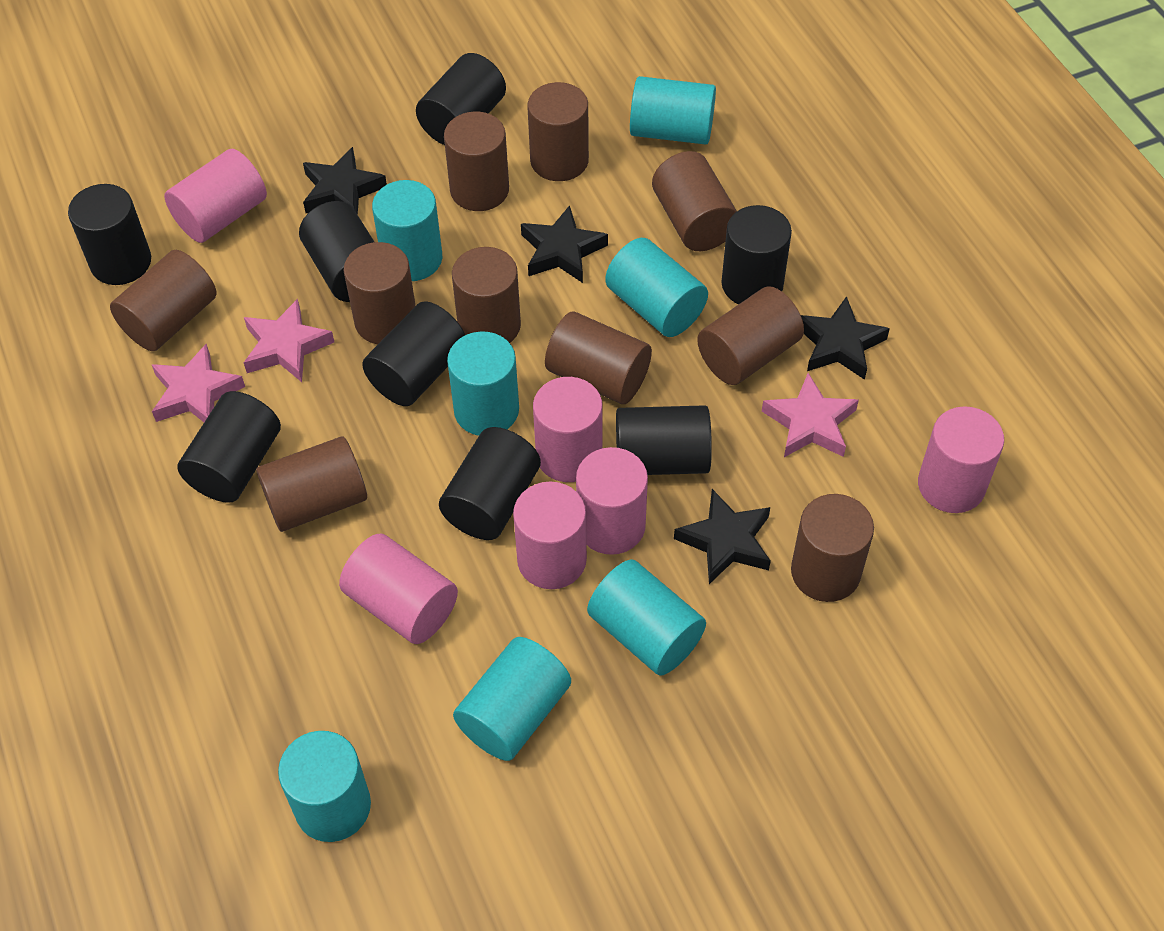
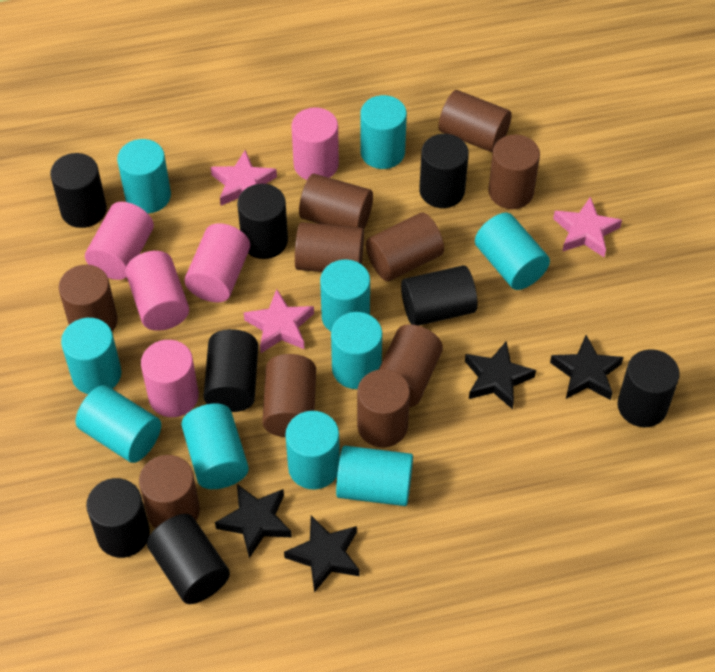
pink cylinder: 6 -> 5
turquoise cylinder: 7 -> 10

